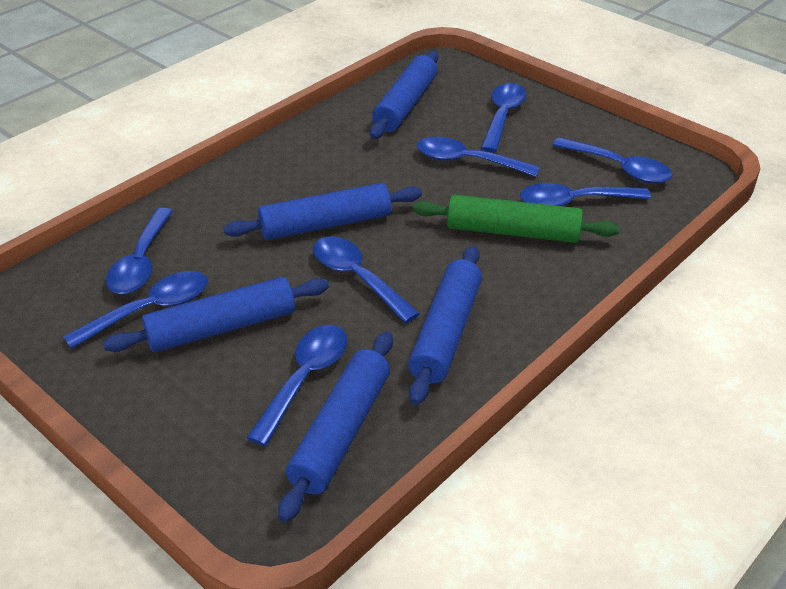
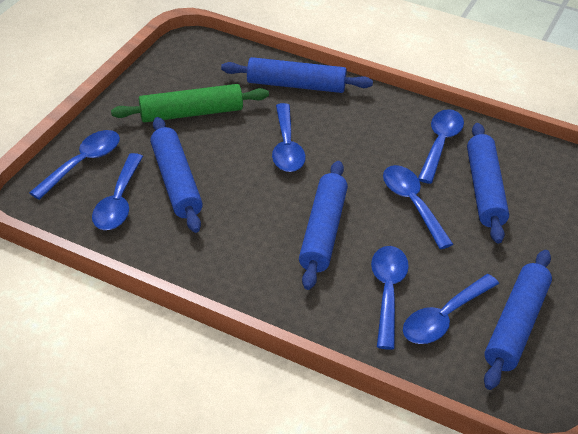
blue spoon: 8 -> 7

